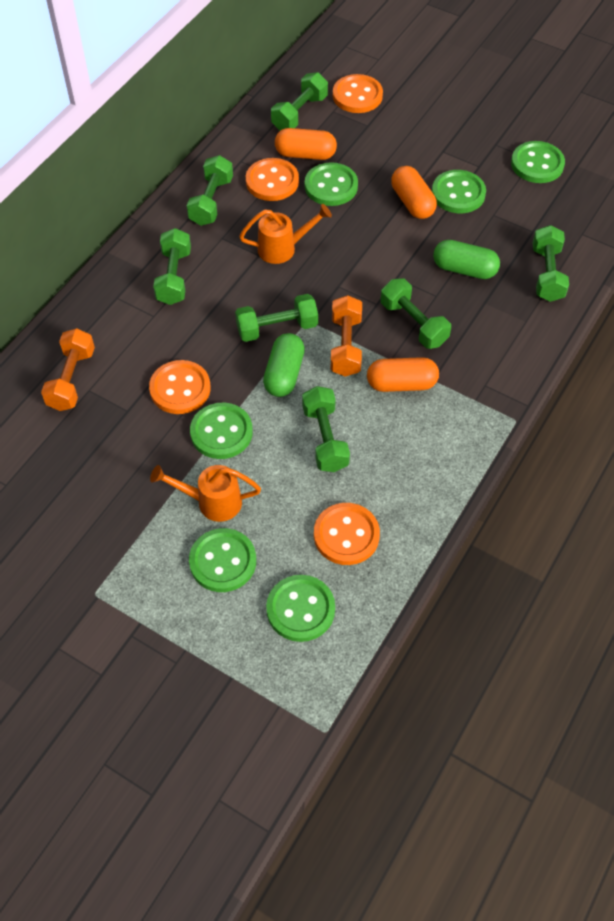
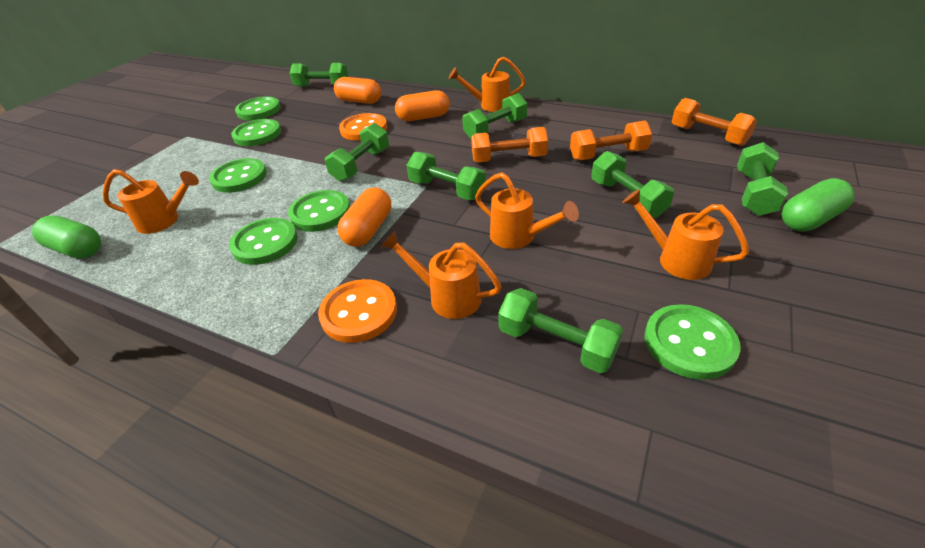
orange button: 4 -> 2
orange dumbbell: 2 -> 3
orange watering can: 2 -> 5

